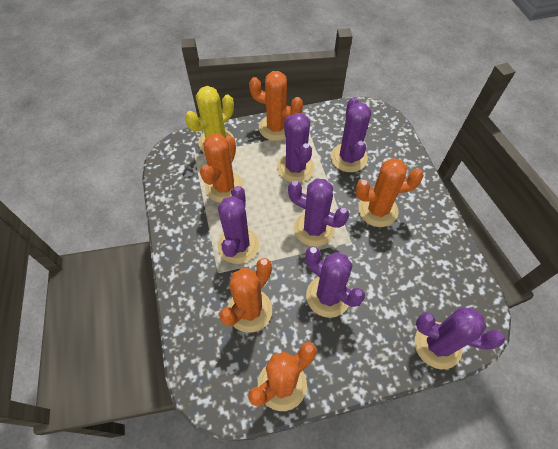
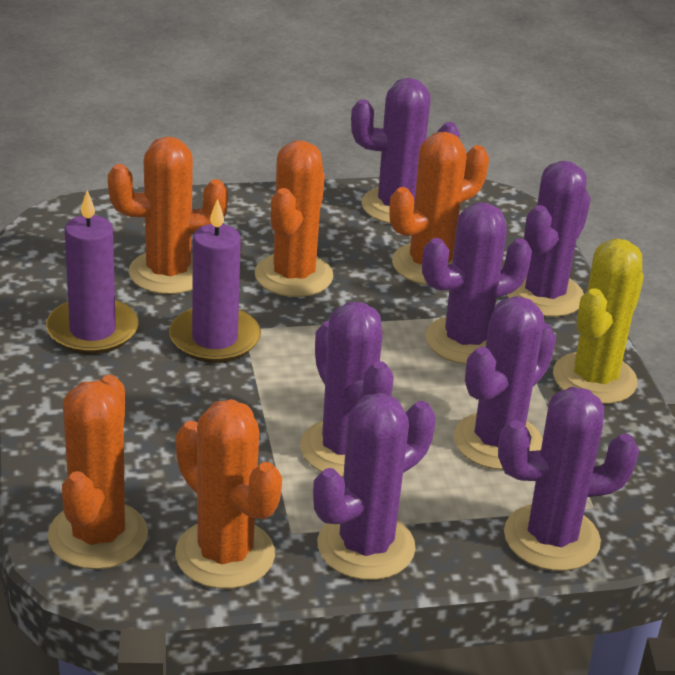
purple cactus: 6 -> 7
purple candle: 0 -> 2

